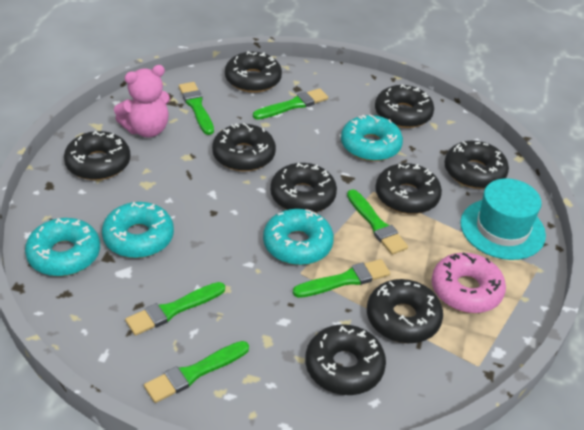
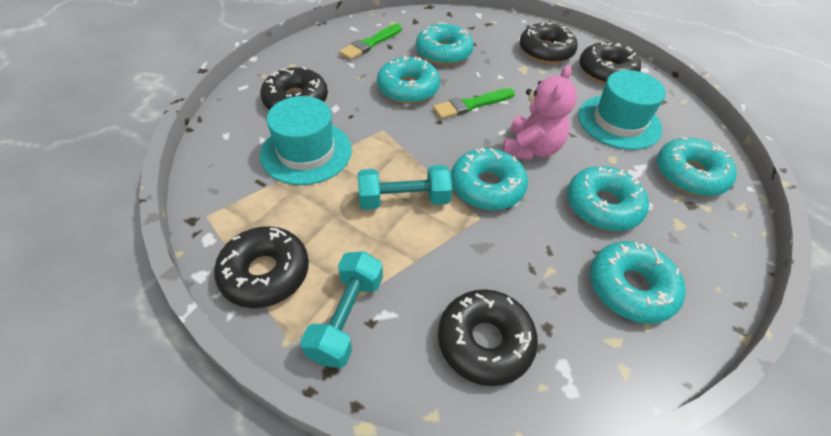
black donut: 9 -> 5
green brush: 6 -> 2
pink donut: 1 -> 0
turquoise donut: 4 -> 6
turquoise dumbbell: 0 -> 2
turquoise hat: 1 -> 2

